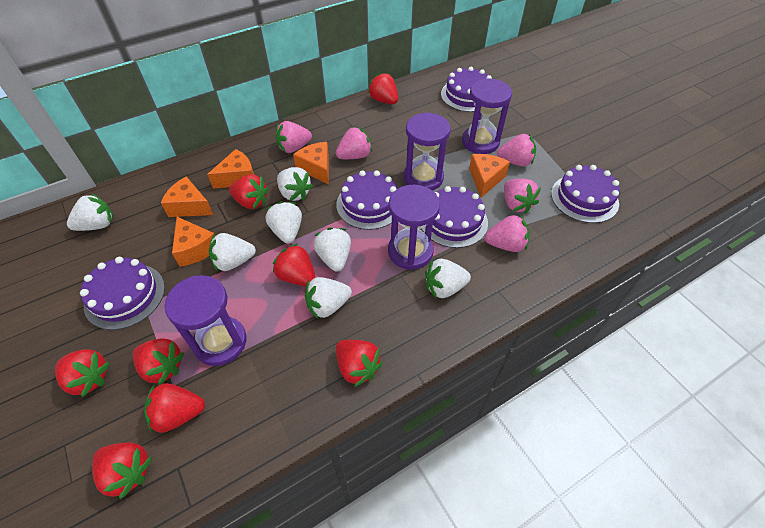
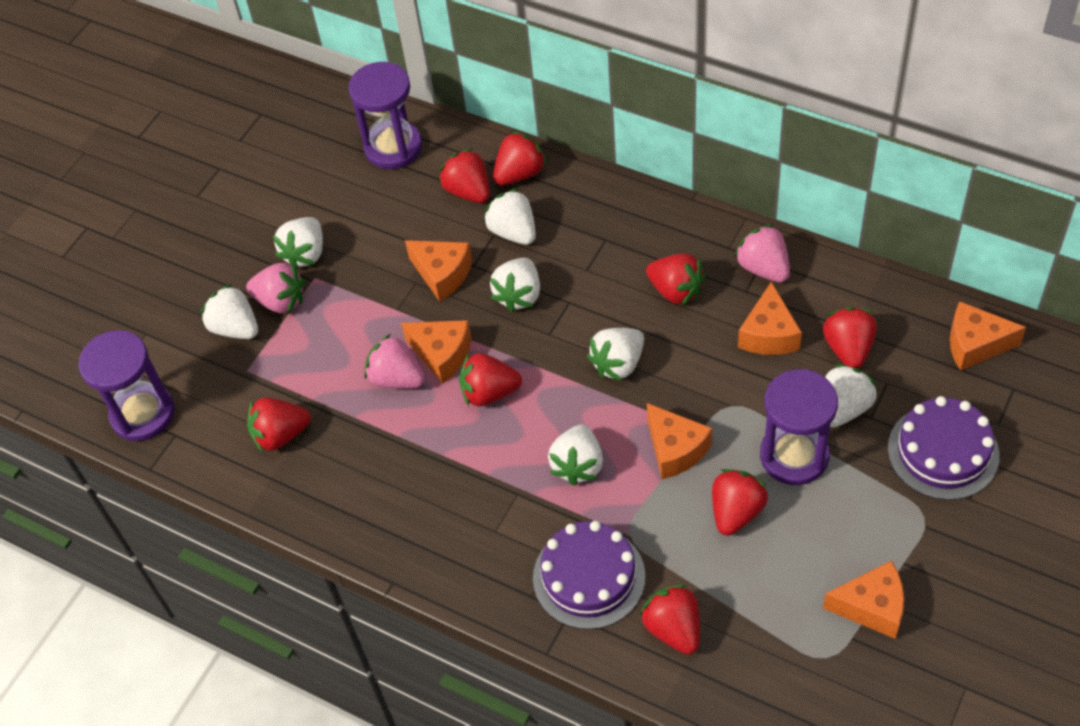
orange cheese: 5 -> 6
pink strawberry: 5 -> 3
purple cake: 5 -> 2
purple hourglass: 4 -> 3

